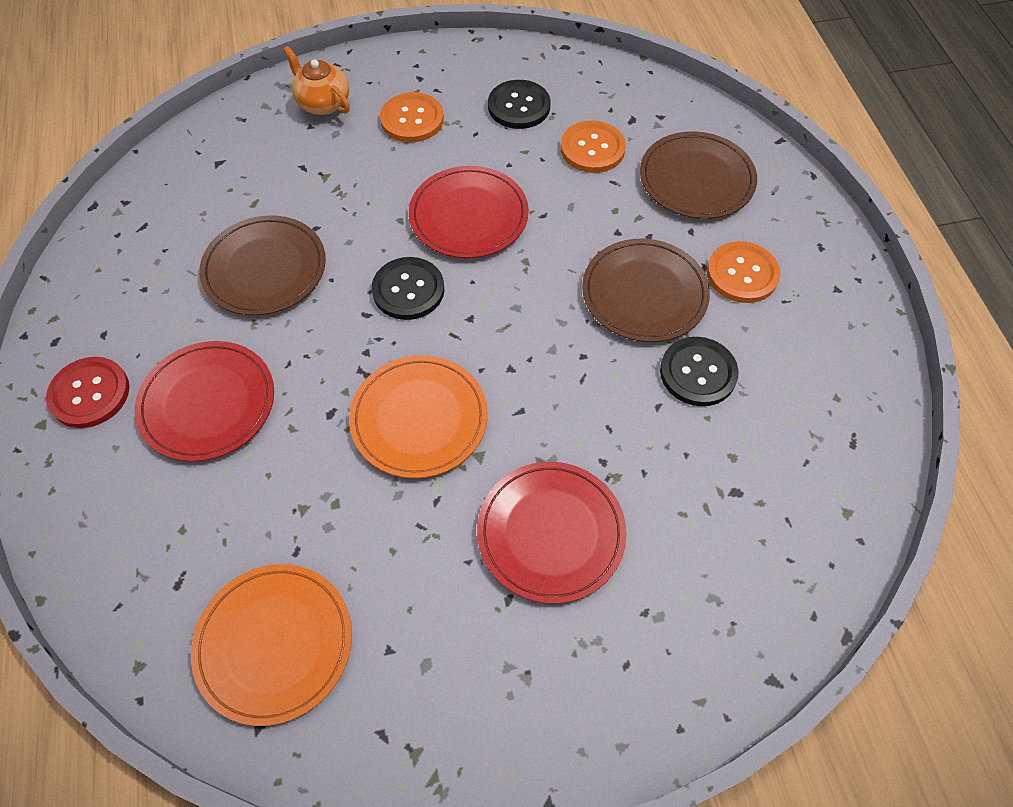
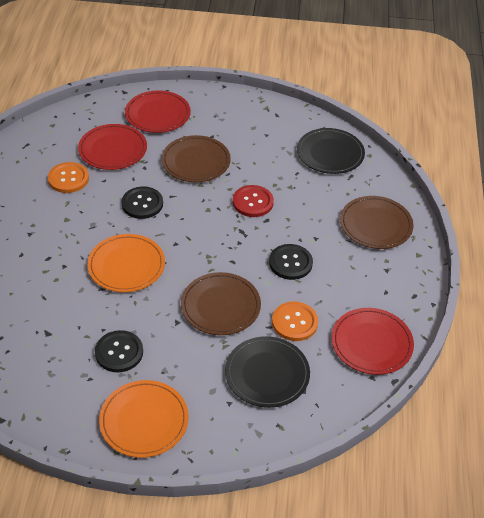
black plate: 0 -> 2
orange button: 3 -> 2
orange teapot: 1 -> 0

